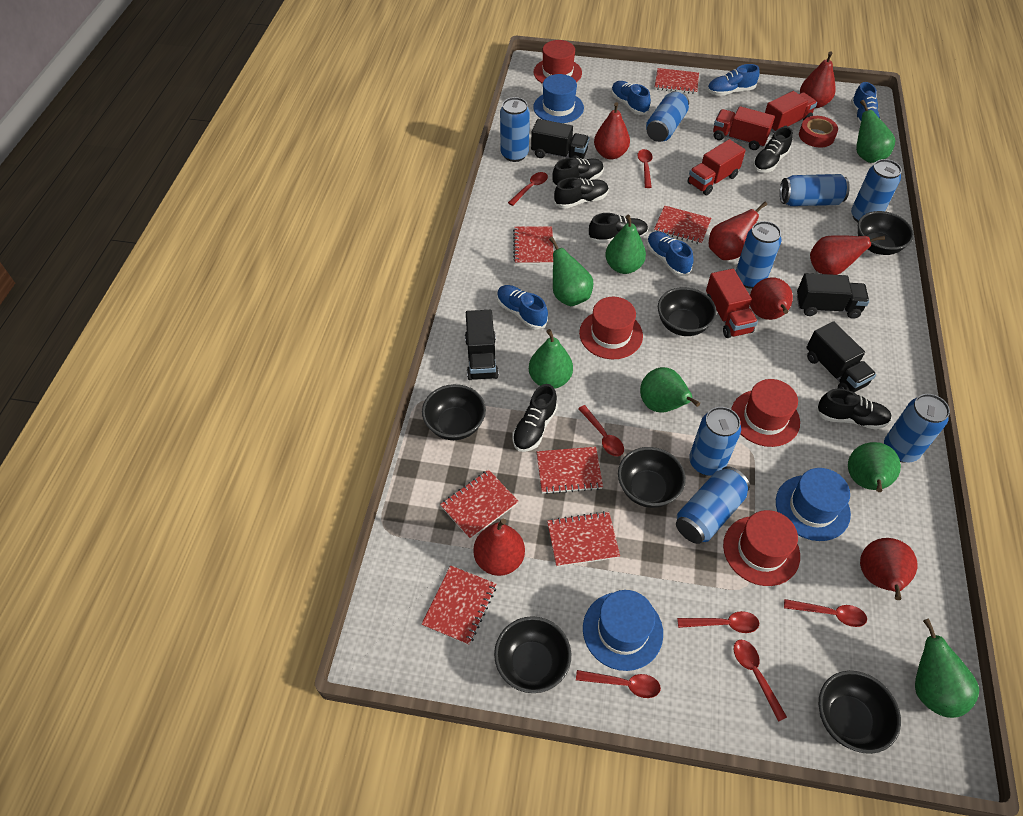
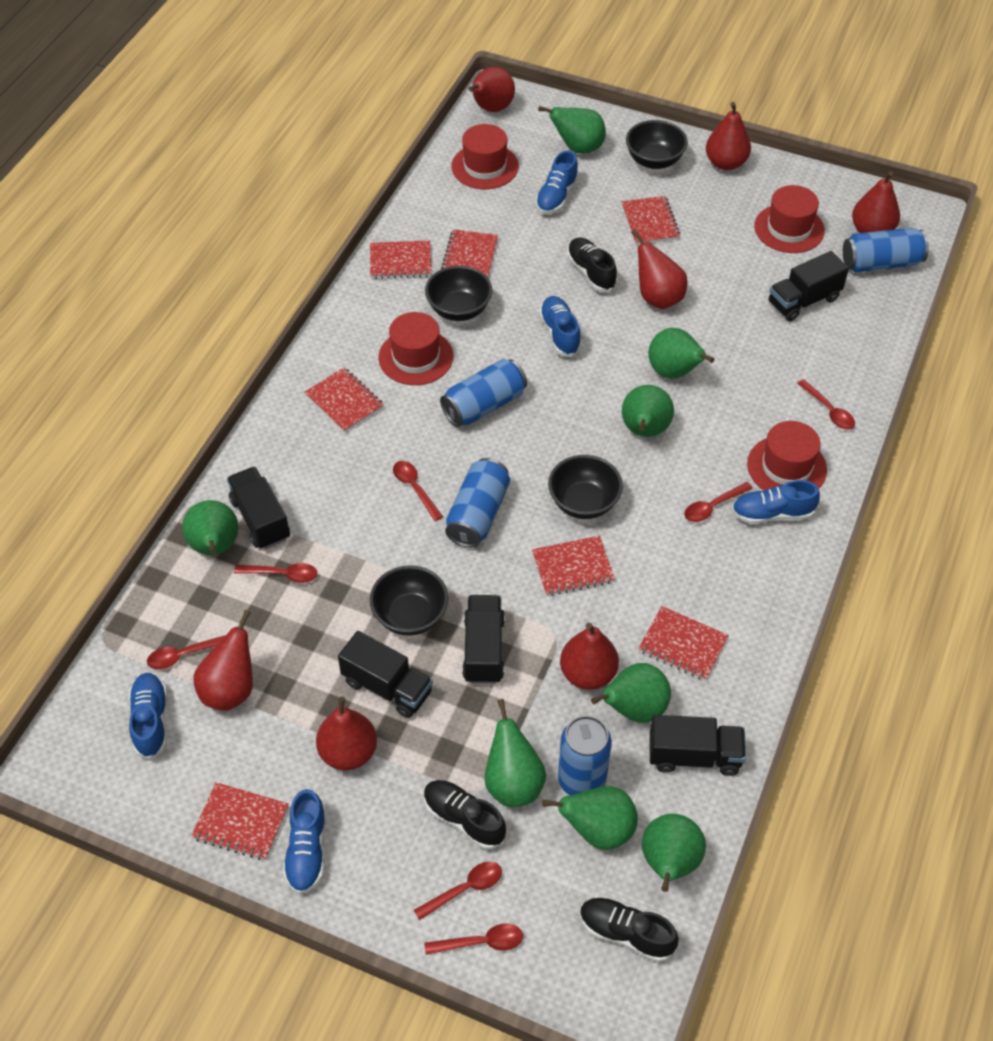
black bowl: 6 -> 4
black shoe: 6 -> 3
black truck: 4 -> 5
blue can: 8 -> 4
blue hat: 3 -> 0
green pear: 7 -> 8
red tape: 1 -> 0
red truck: 4 -> 0

